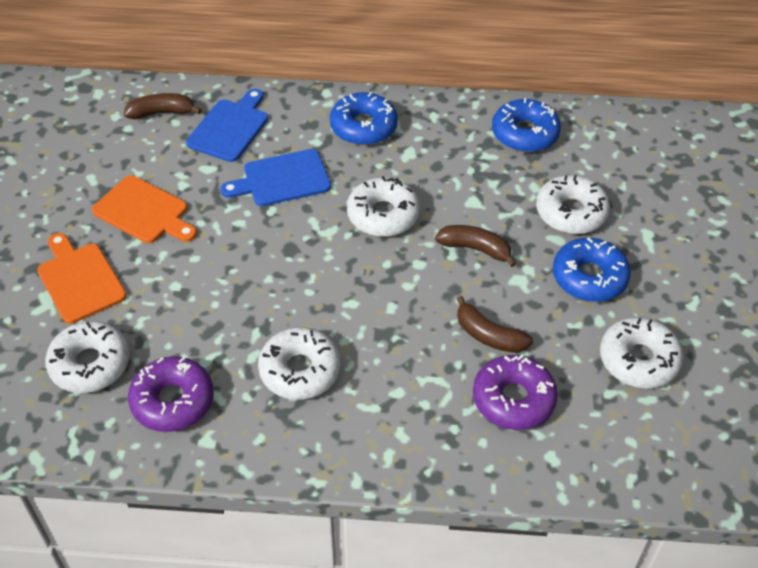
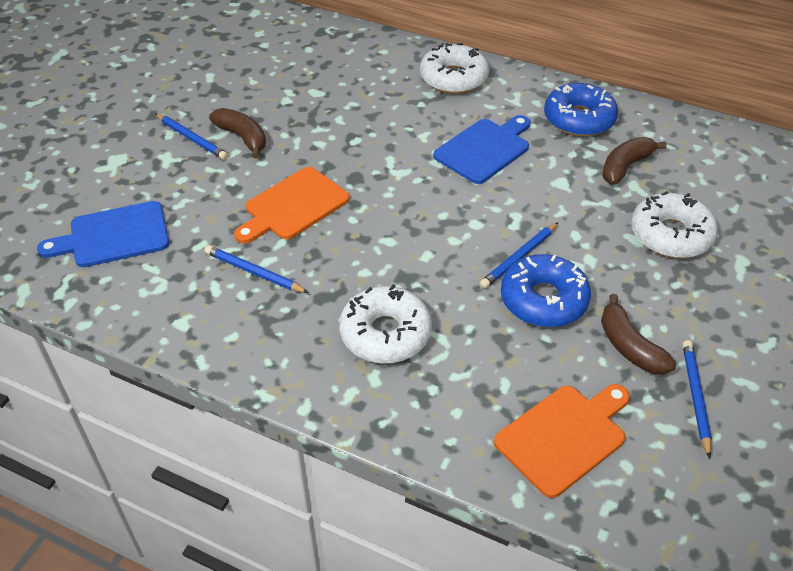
blue donut: 3 -> 2
blue pencil: 0 -> 4
purple donut: 2 -> 0
white donut: 5 -> 3

